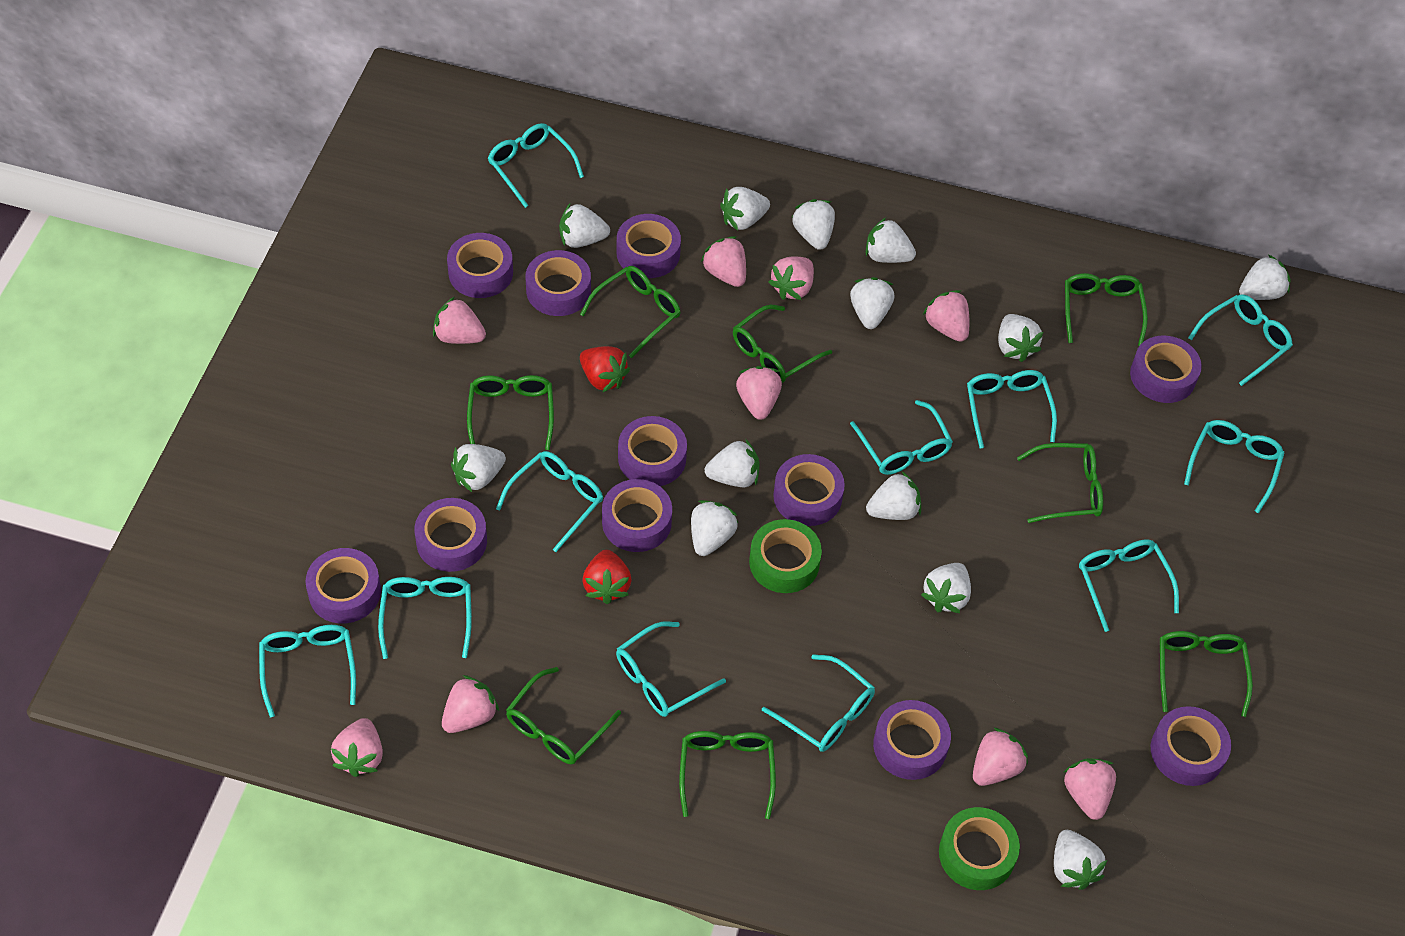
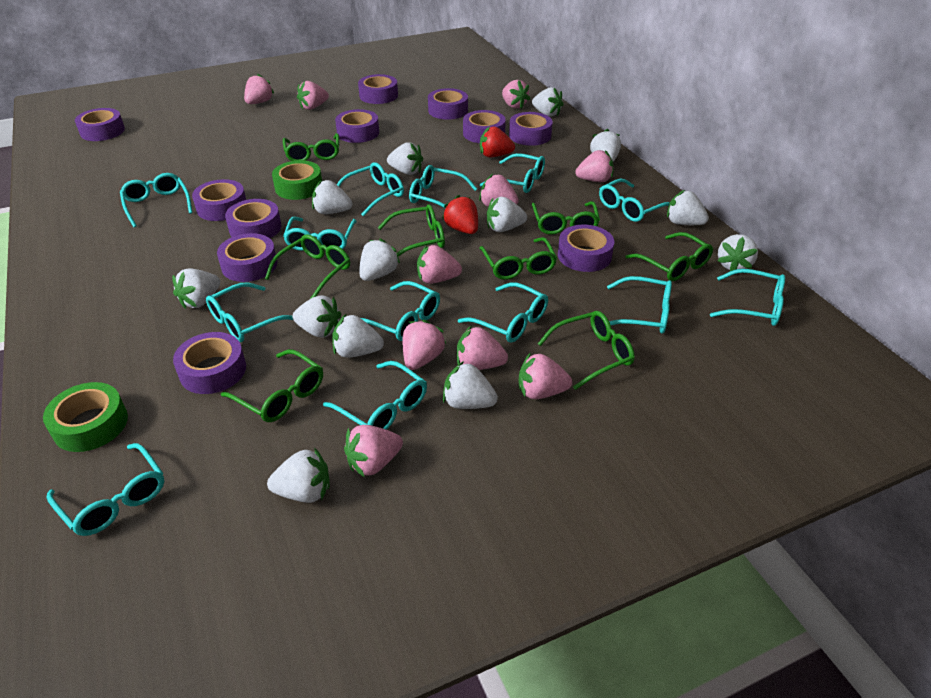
pink strawberry: 9 -> 10
turquoise glasses: 11 -> 13

